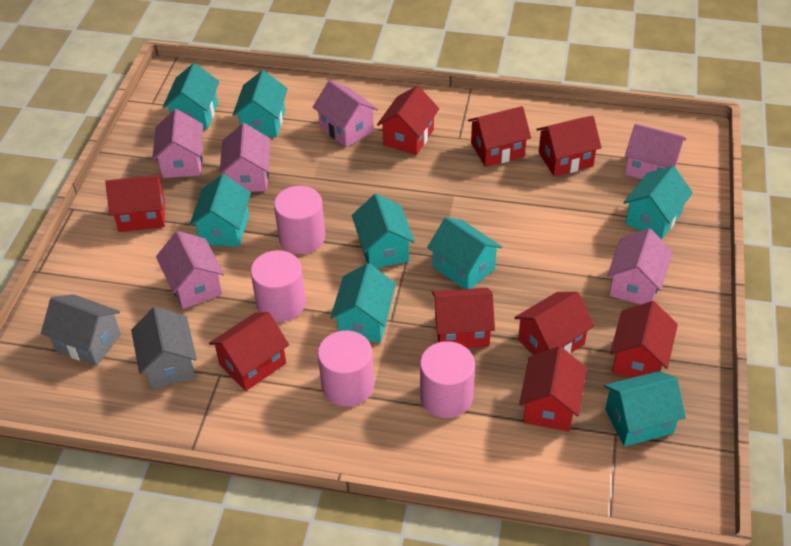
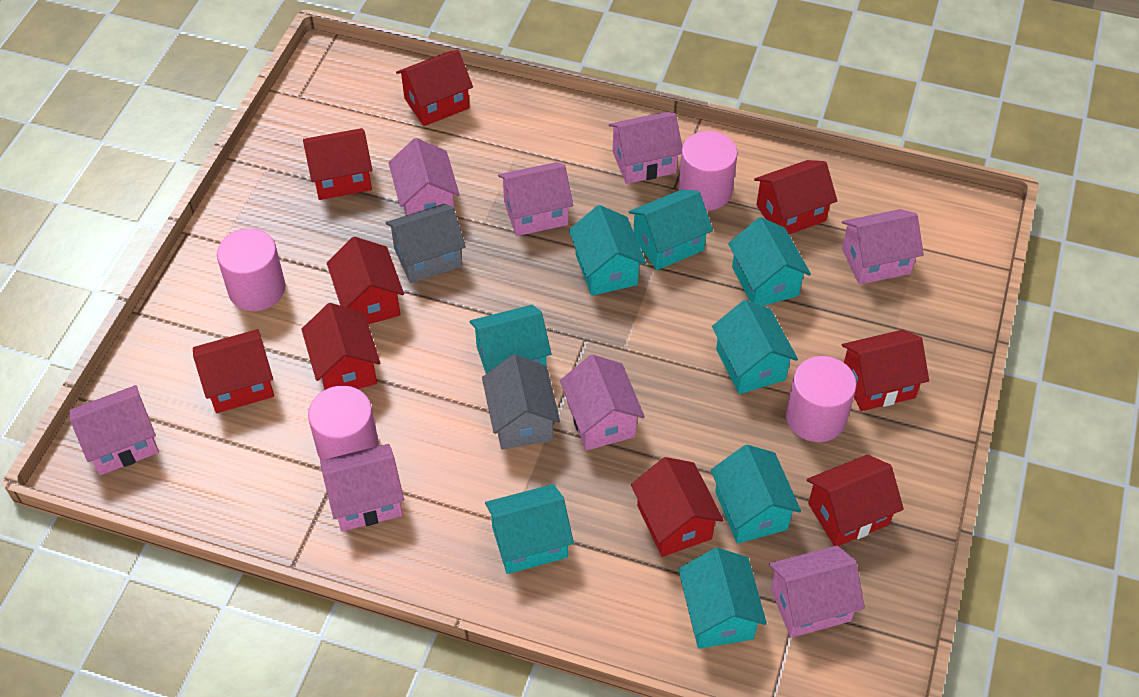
pink house: 6 -> 8

